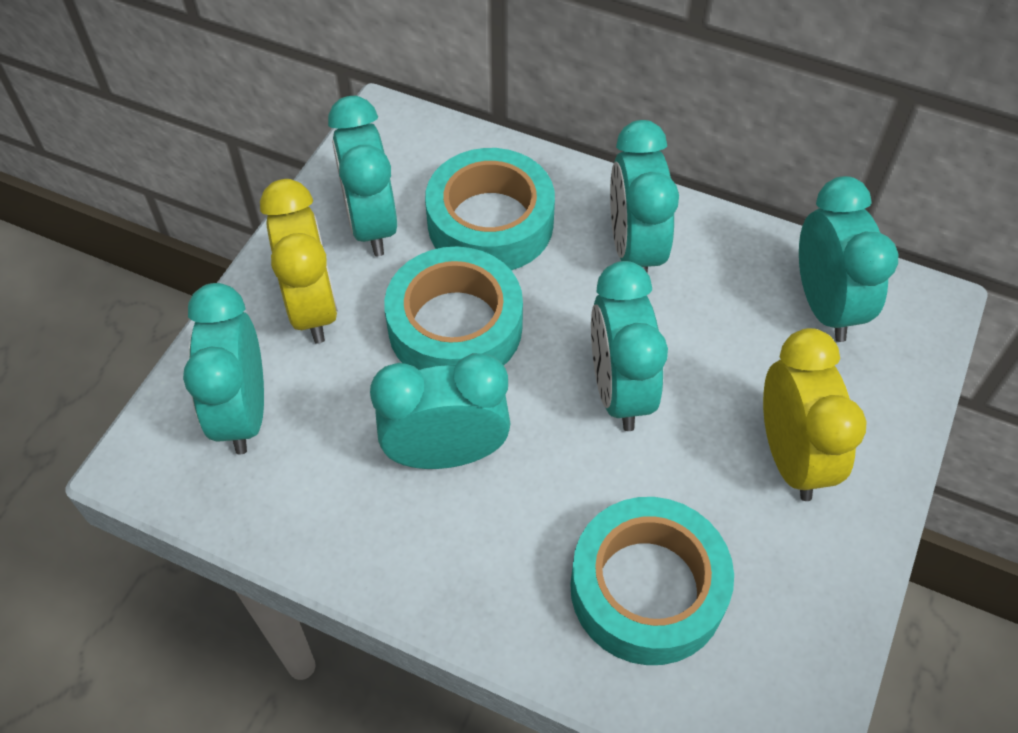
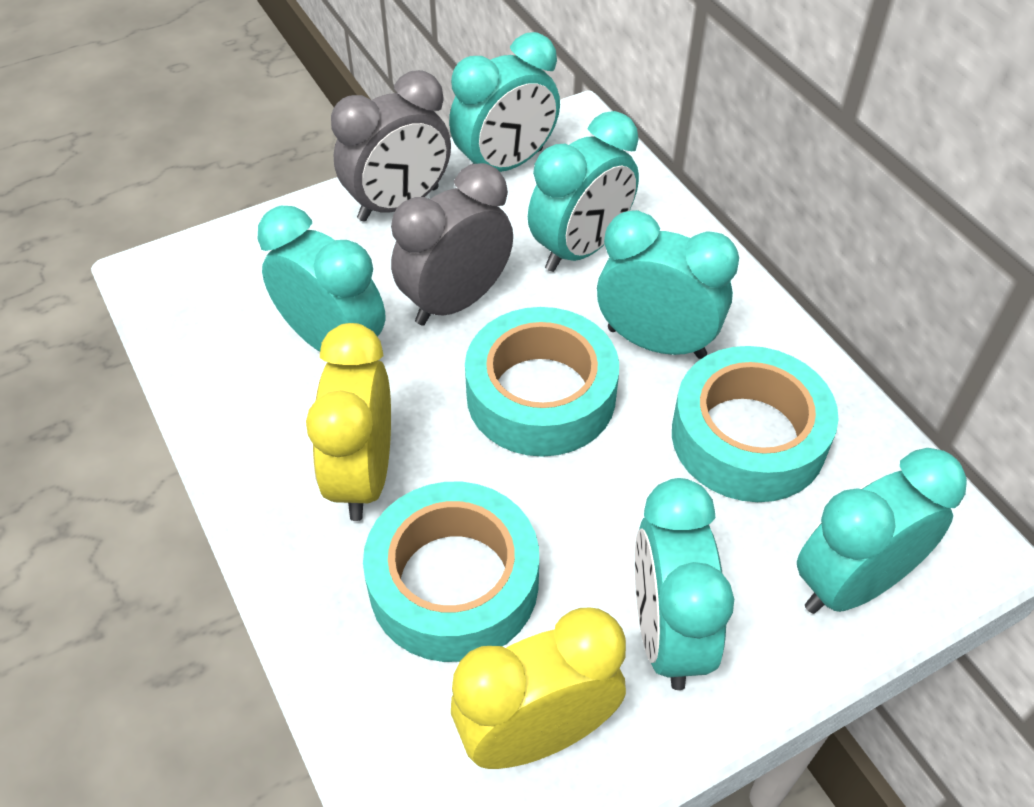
grey clock: 0 -> 2

